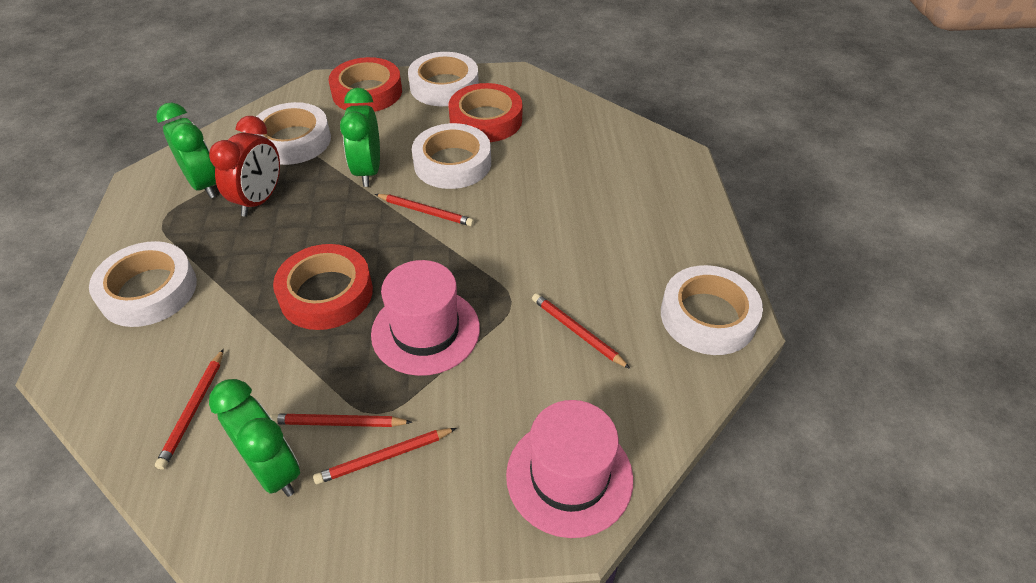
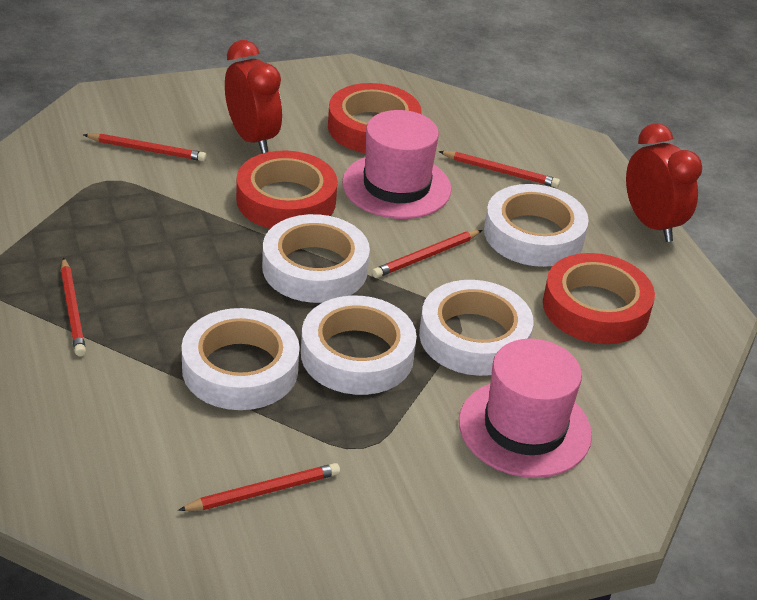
green clock: 3 -> 0
red clock: 1 -> 2

